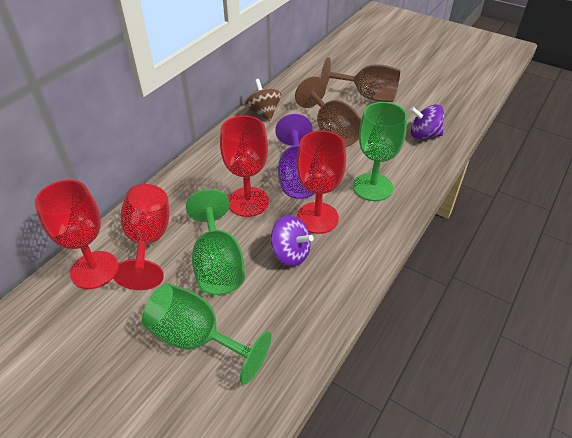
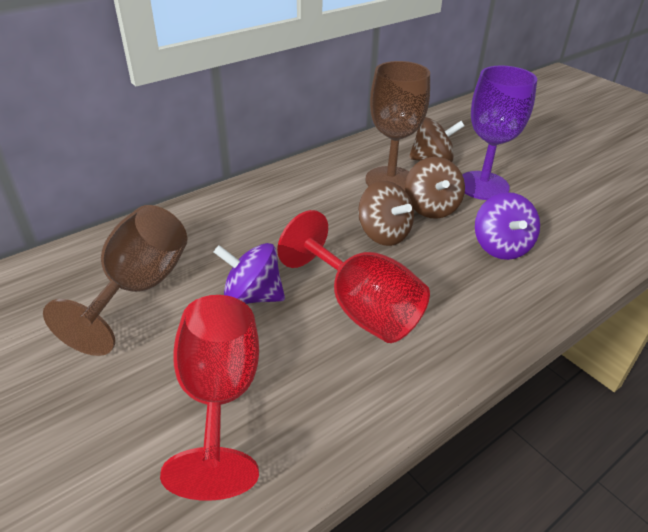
brown spinning top: 1 -> 3
green goblet: 3 -> 0
red goblet: 4 -> 2

